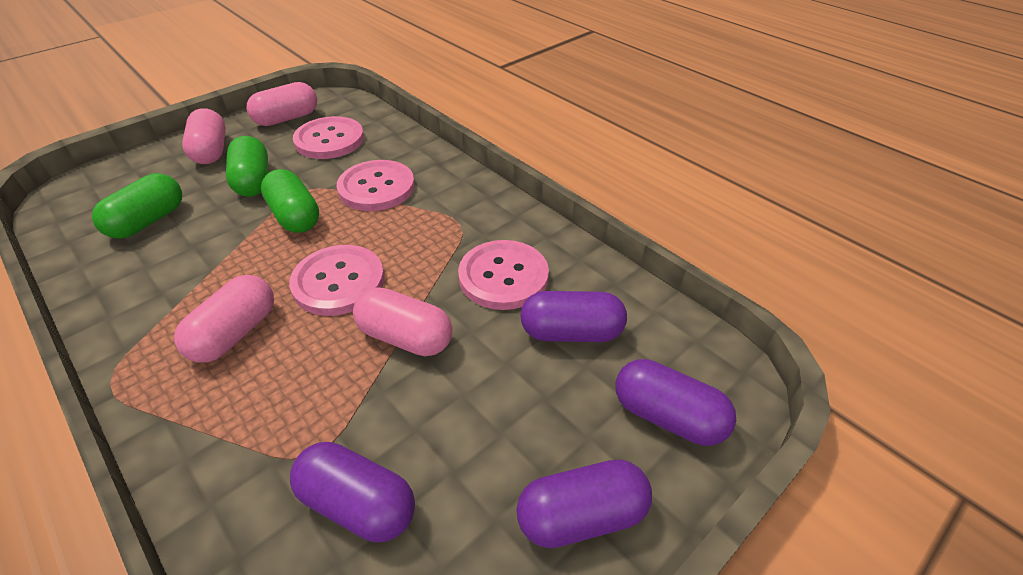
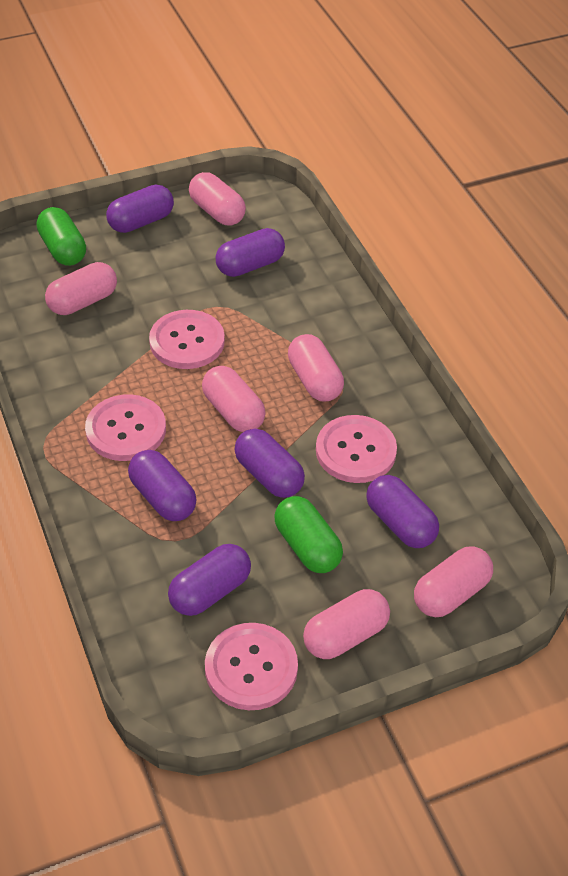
green capsule: 3 -> 2
pink capsule: 4 -> 6
purple capsule: 4 -> 6

